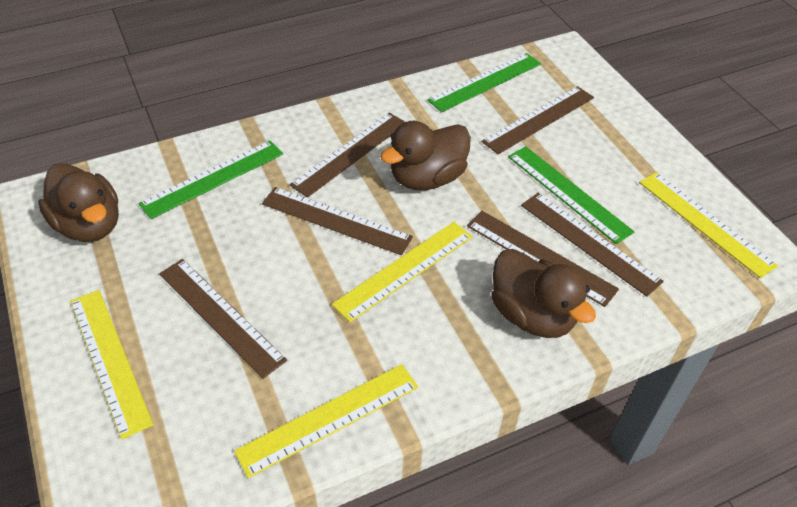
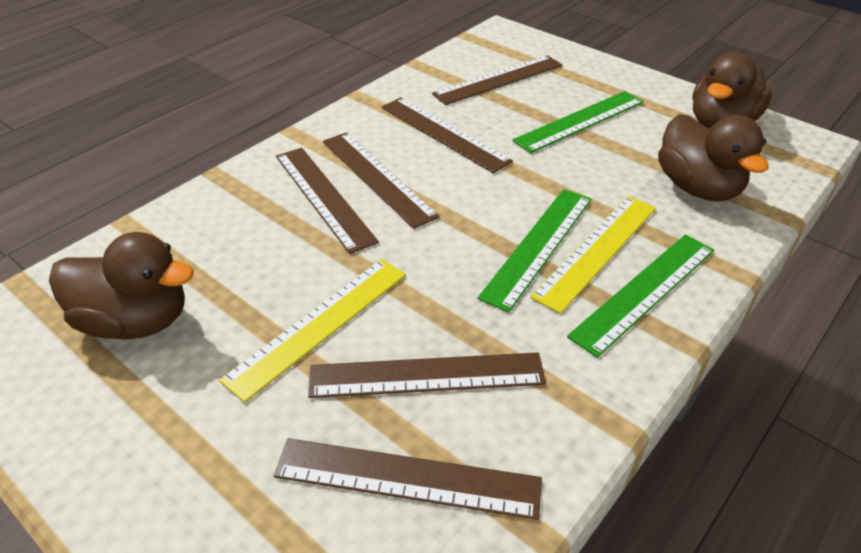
yellow ruler: 4 -> 2

